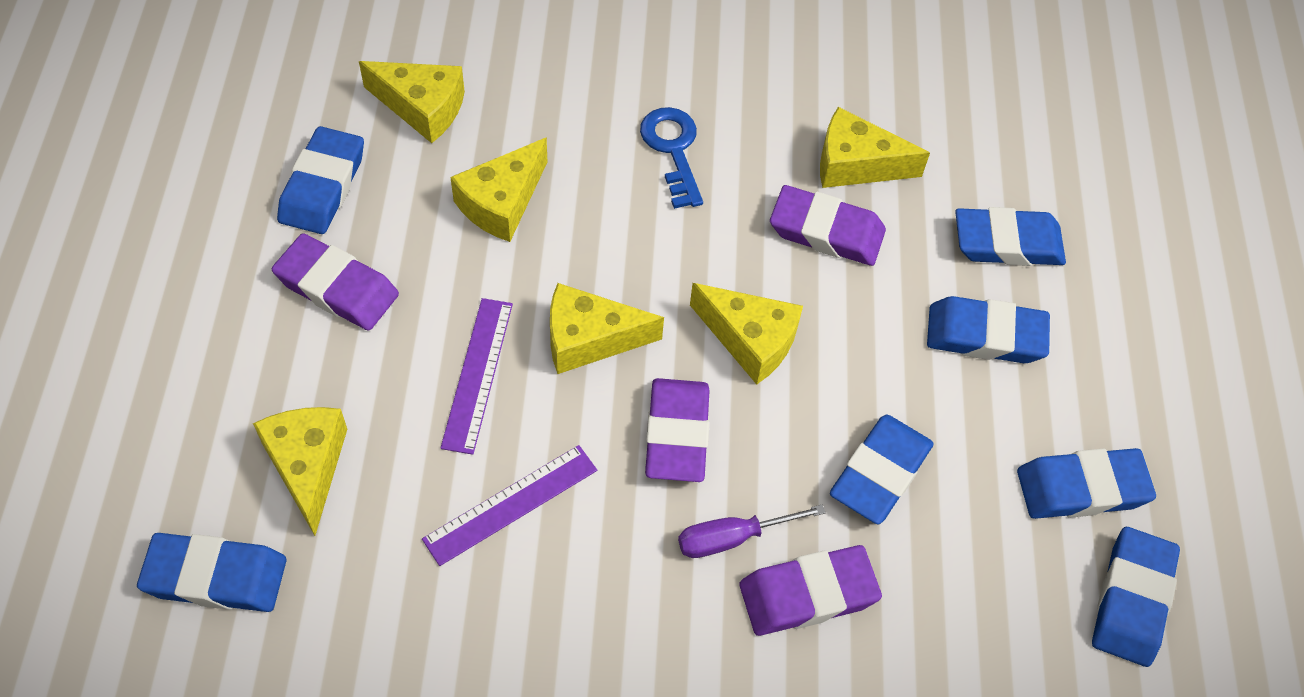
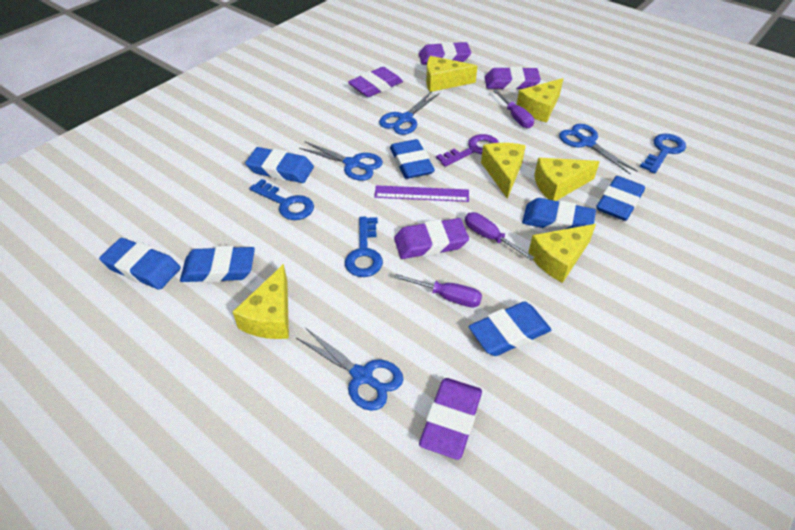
blue key: 1 -> 3
blue scissors: 0 -> 4
purple eraser: 4 -> 5
purple key: 0 -> 1
purple ruler: 2 -> 1
purple screwdriver: 1 -> 3

